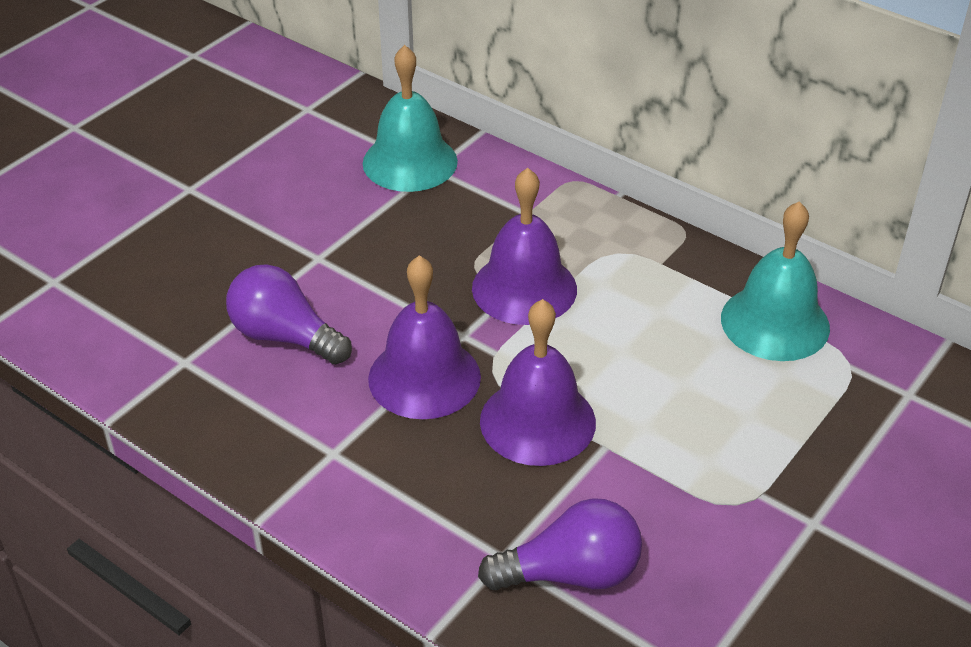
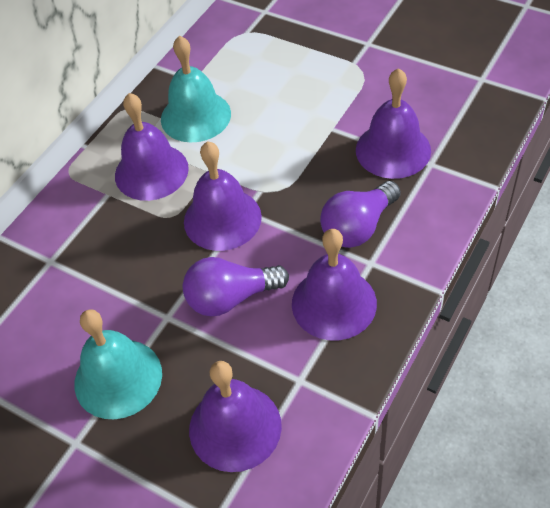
purple bell: 3 -> 5

